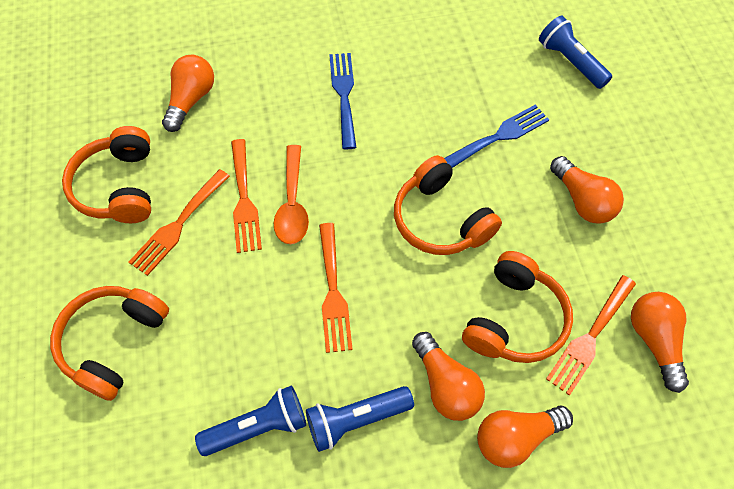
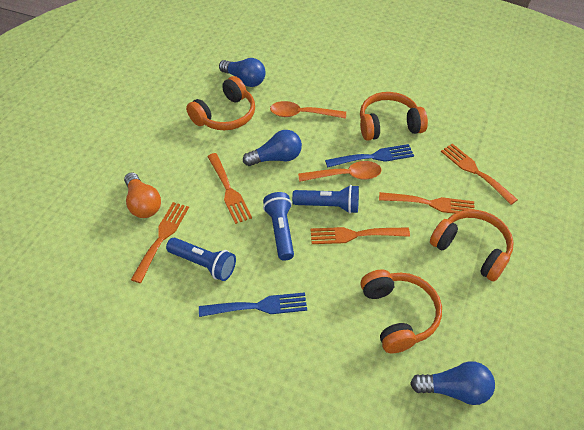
blue light bulb: 0 -> 3
orange fork: 4 -> 5
orange light bulb: 5 -> 1
orange spoon: 1 -> 2

